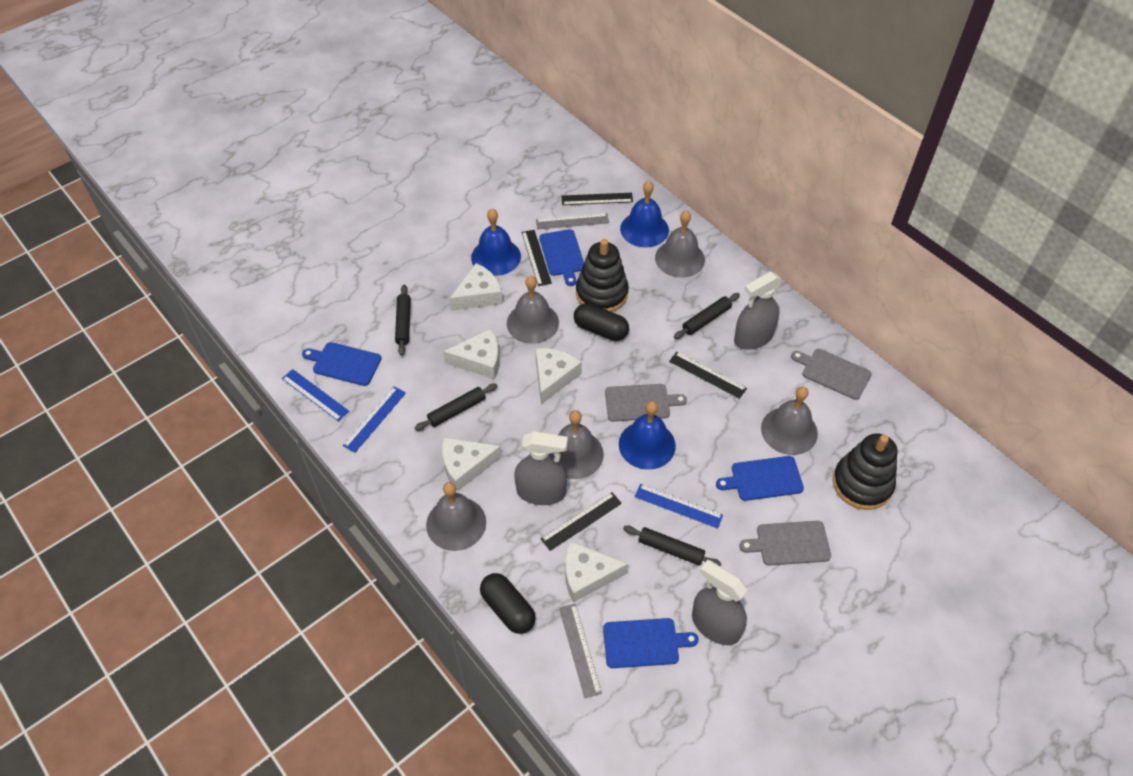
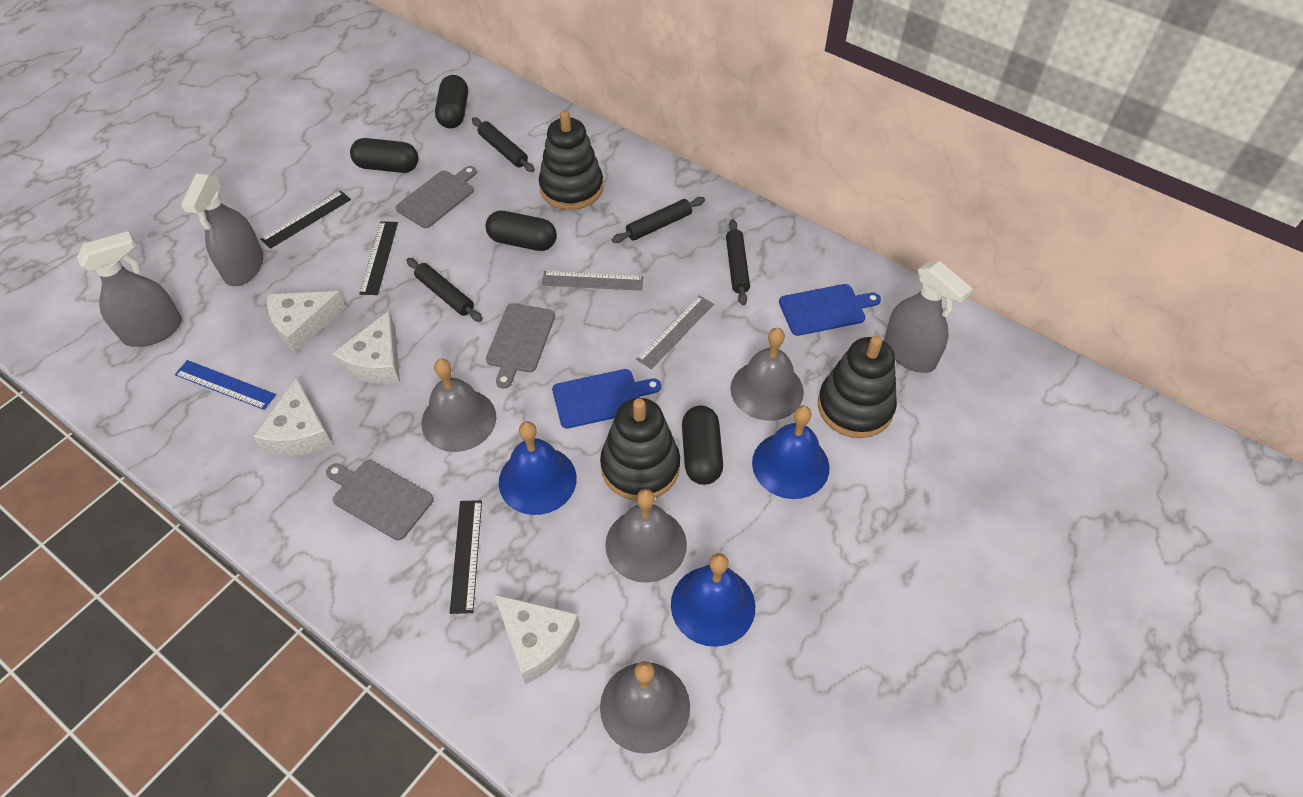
black capsule: 2 -> 4
black ruler: 4 -> 3
black stacking toy: 2 -> 3
blue cutting board: 4 -> 2
blue ruler: 3 -> 1
grey bell: 5 -> 4
white cheese: 5 -> 4

